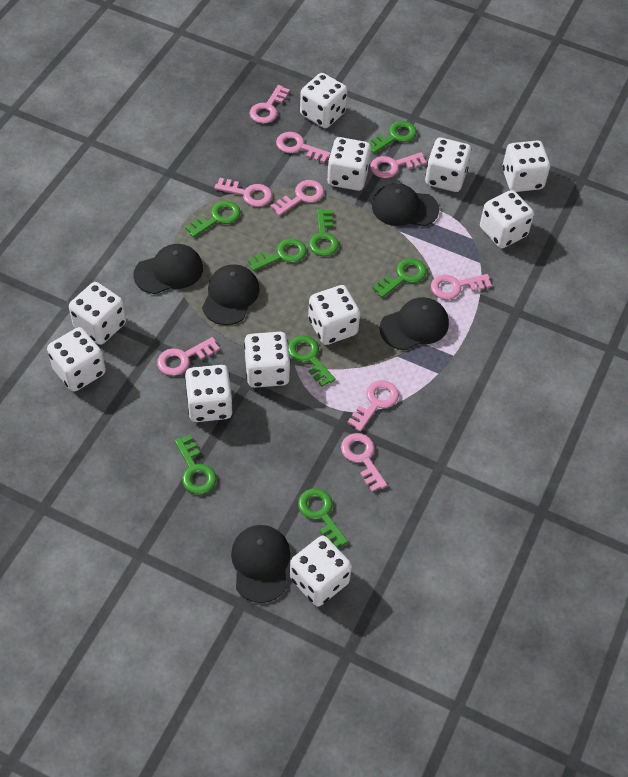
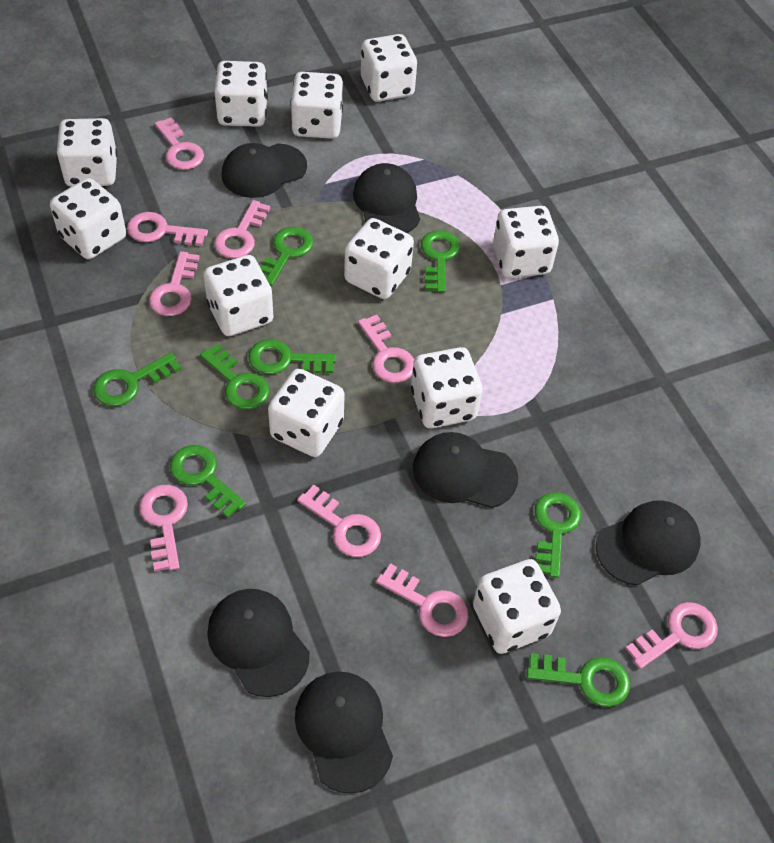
black cap: 5 -> 6

